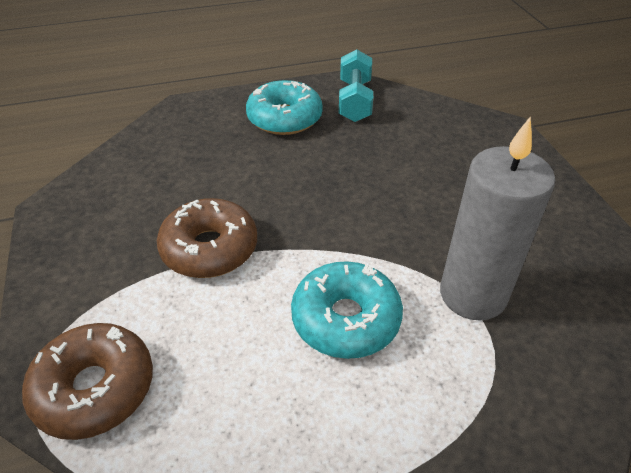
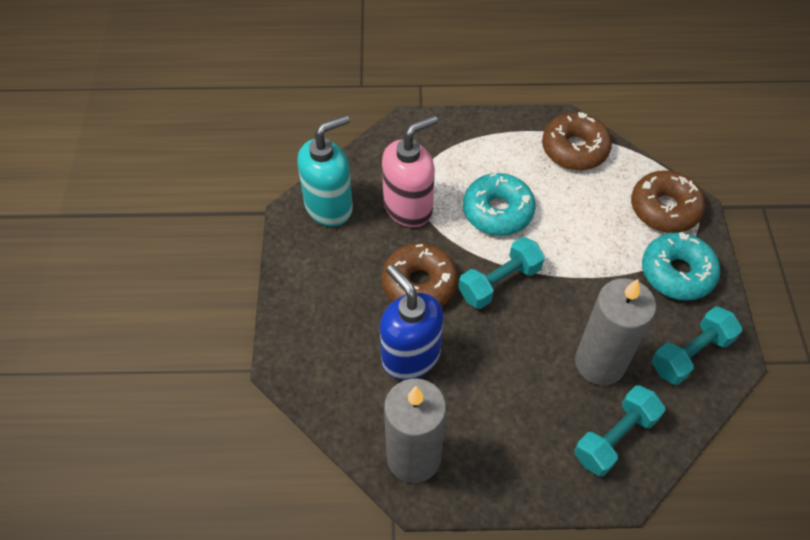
blue soap dispenser: 0 -> 1
brown donut: 2 -> 3
grey candle: 1 -> 2
pink soap dispenser: 0 -> 1
turquoise dumbbell: 1 -> 3
turquoise soap dispenser: 0 -> 1

